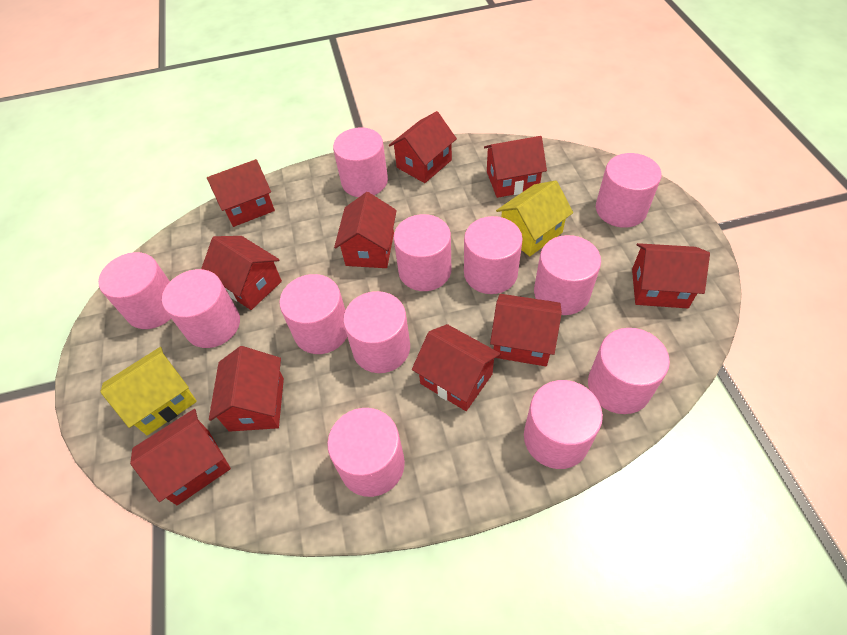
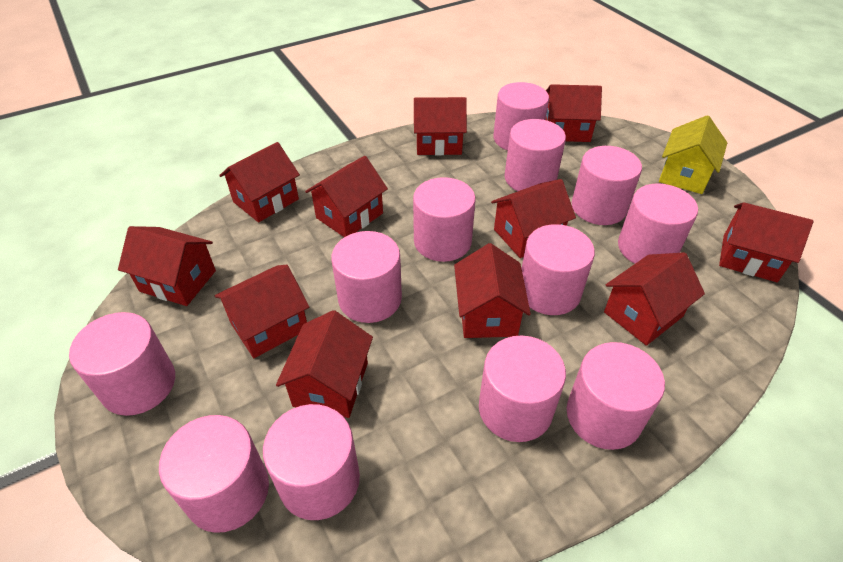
red house: 10 -> 11
yellow house: 2 -> 1

